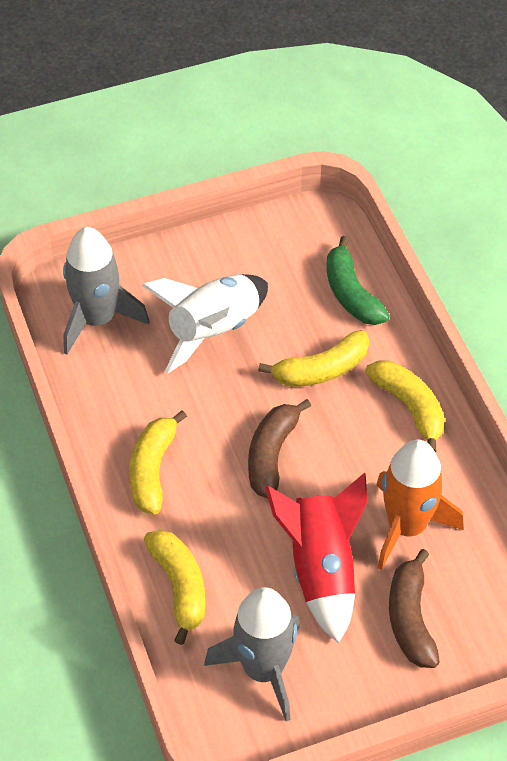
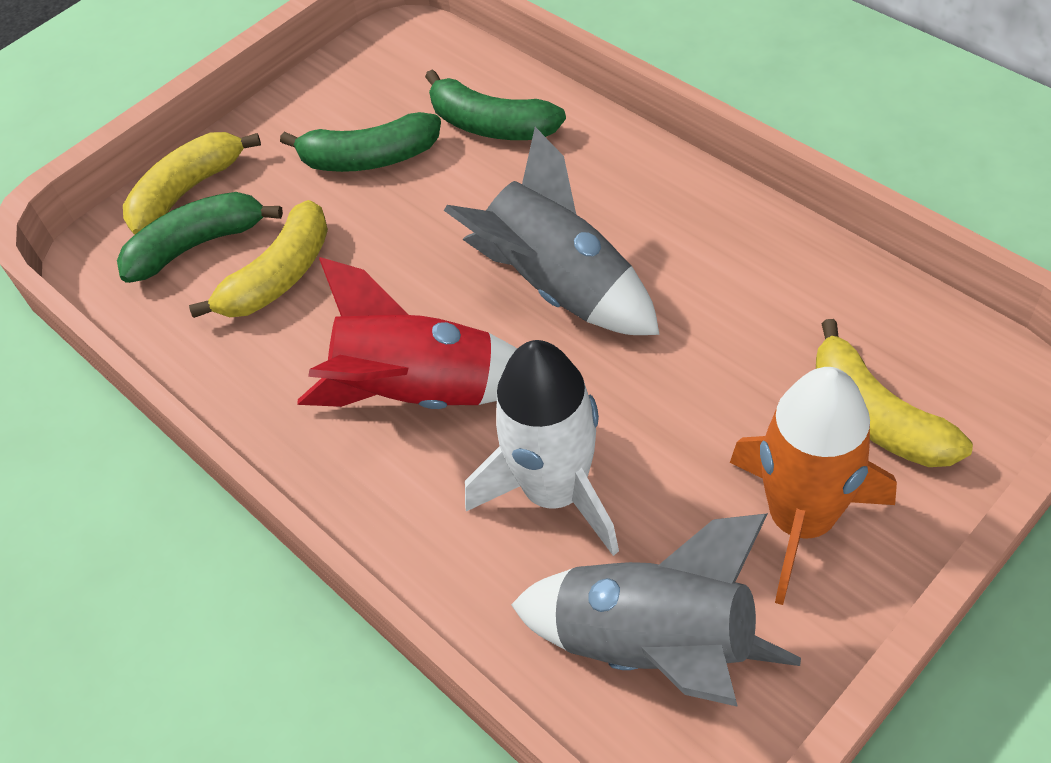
brown banana: 2 -> 0
green banana: 1 -> 3
yellow banana: 4 -> 3

